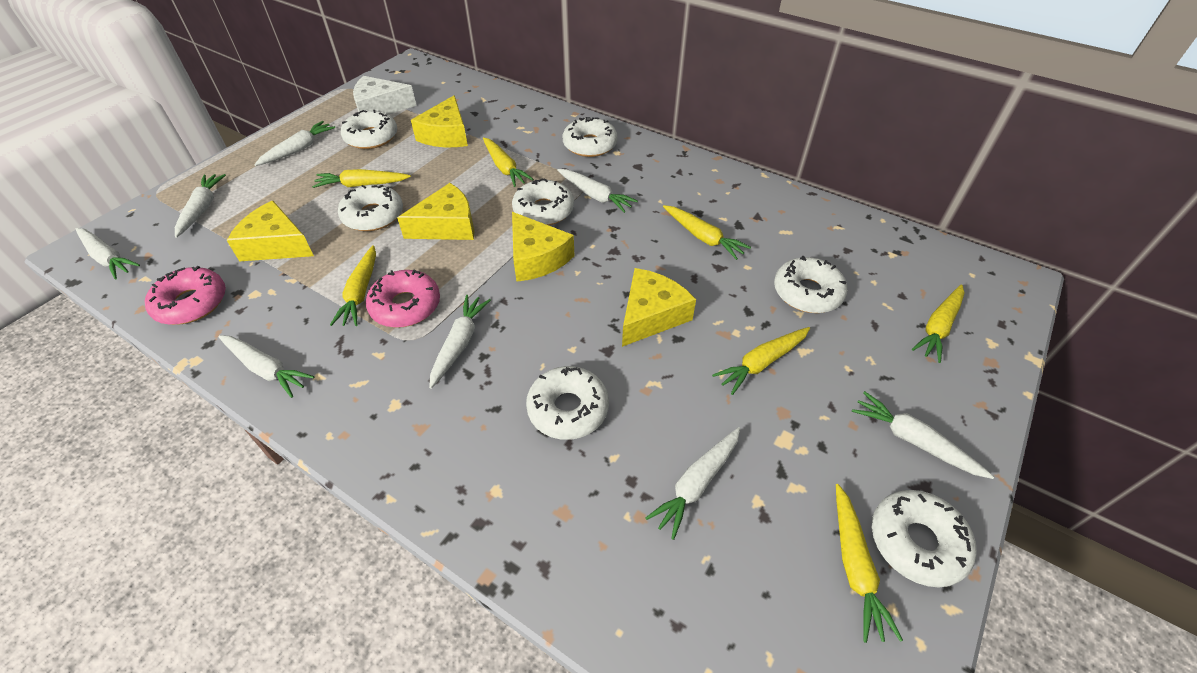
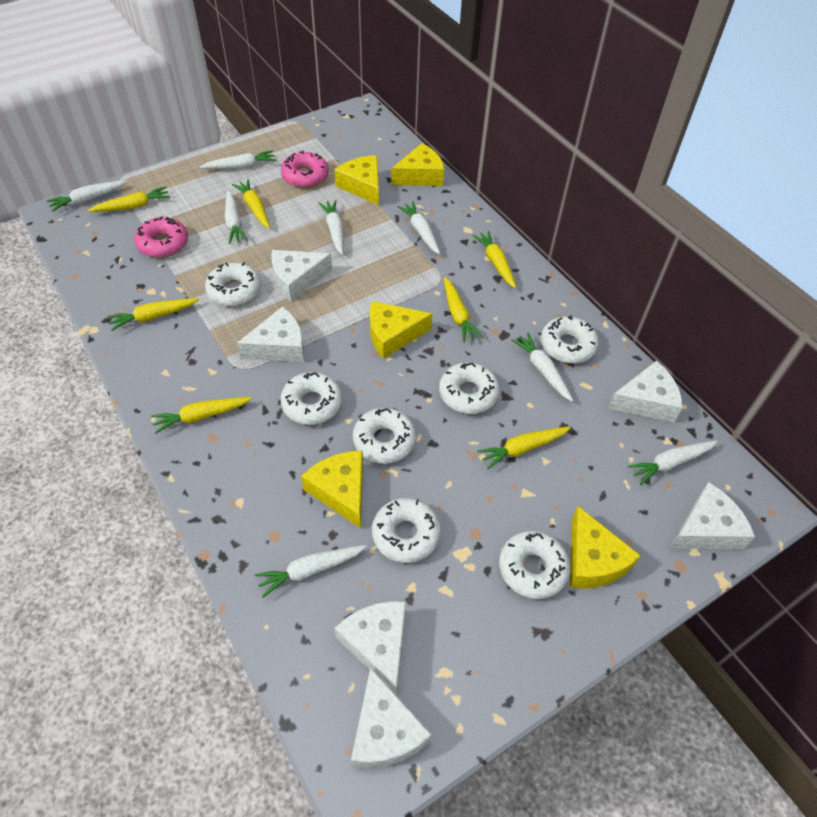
white cheese: 1 -> 6

